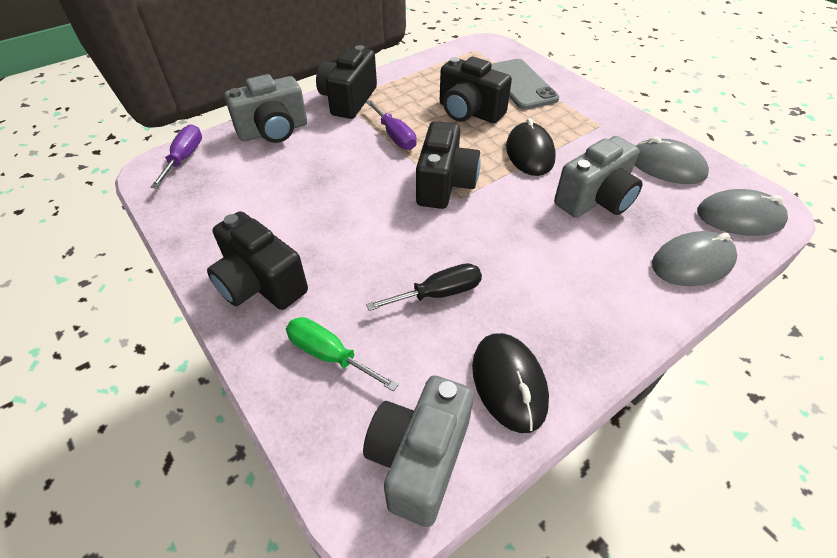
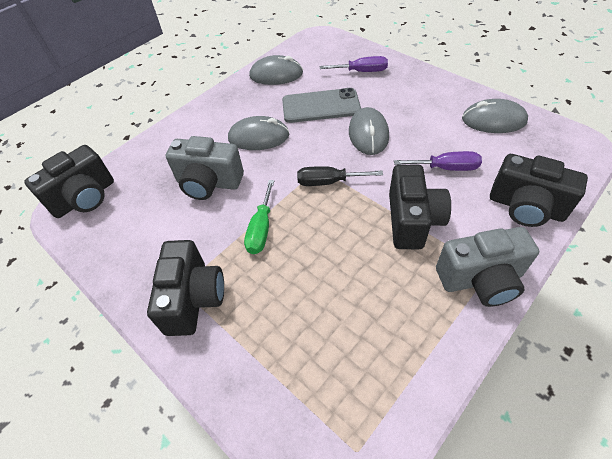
black mouse: 2 -> 0
grey camera: 3 -> 2
grey mouse: 3 -> 4

